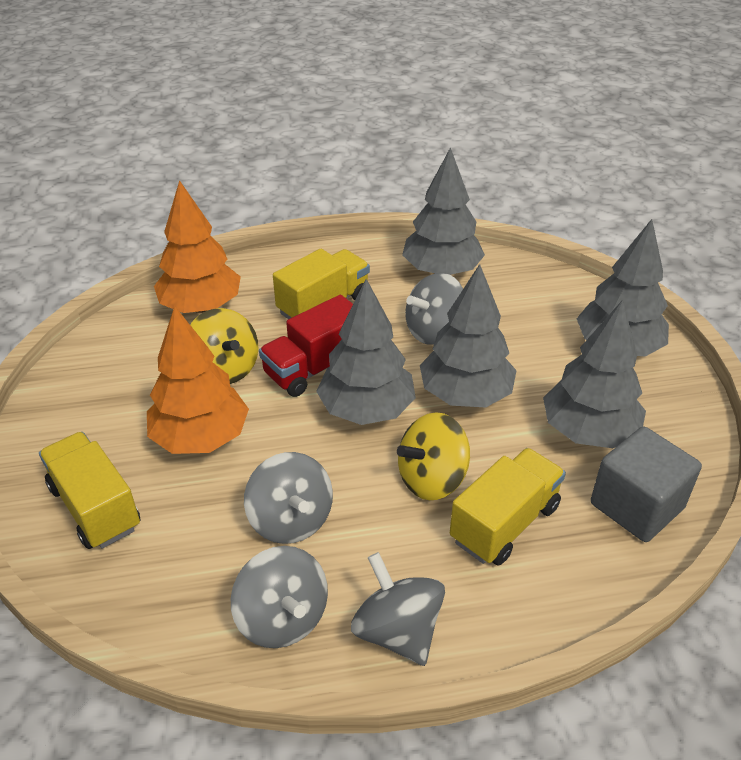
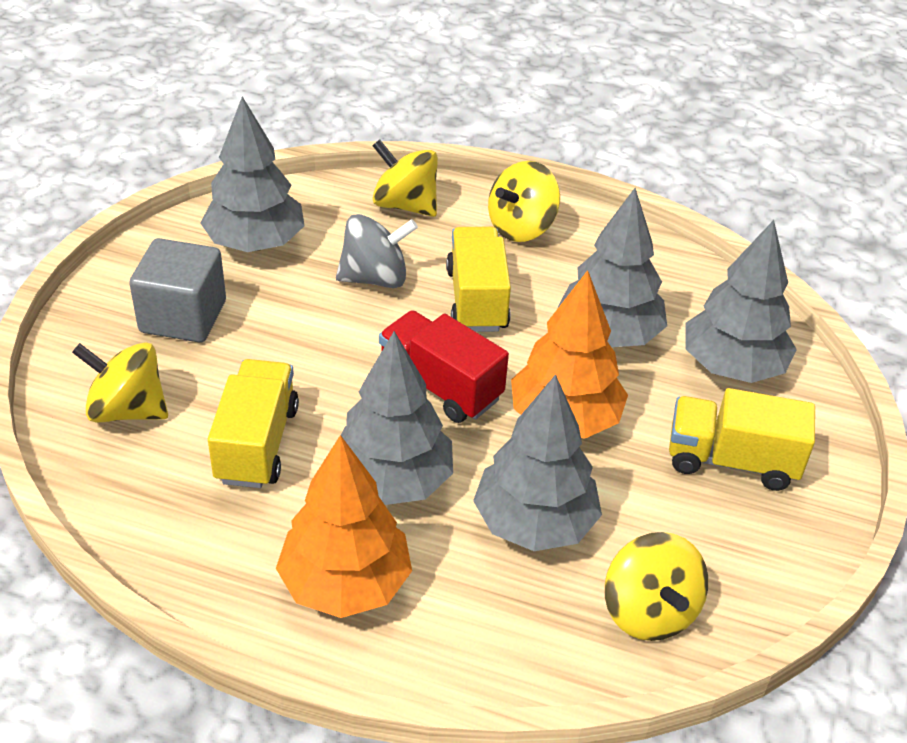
grey spinning top: 4 -> 1
yellow spinning top: 2 -> 4

